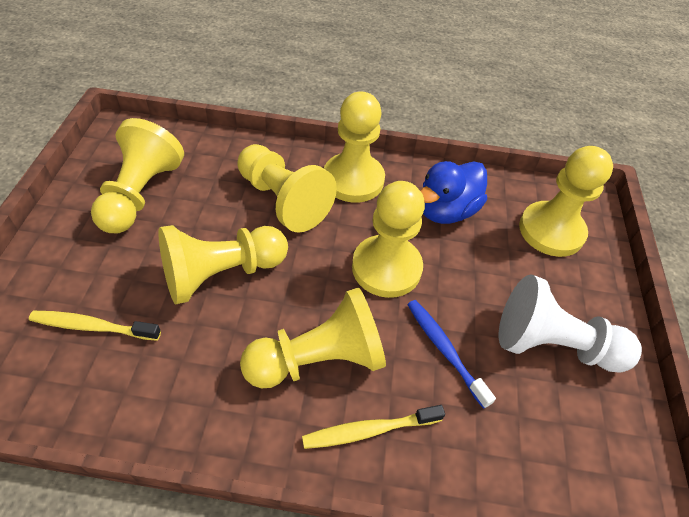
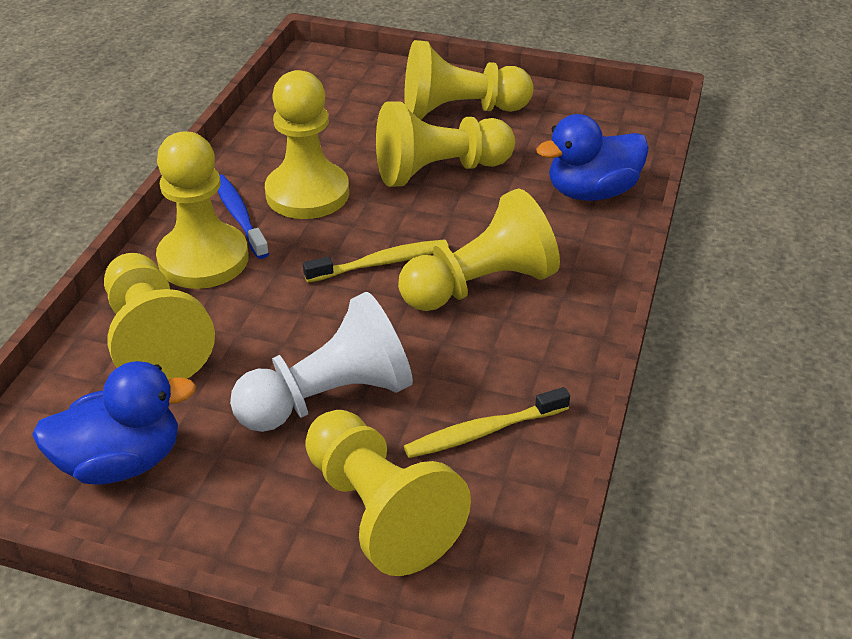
blue duck: 1 -> 2

